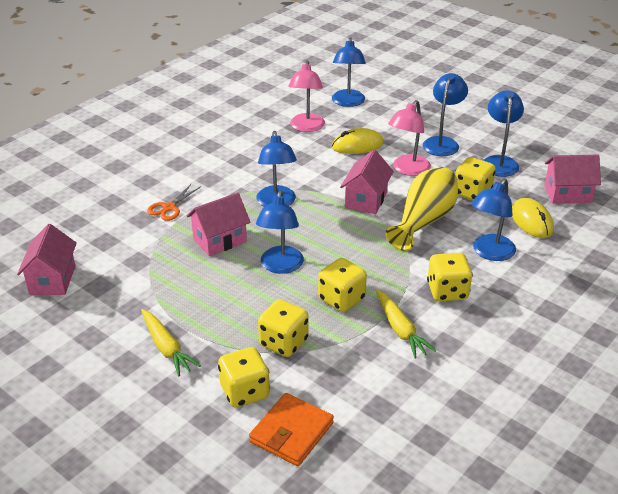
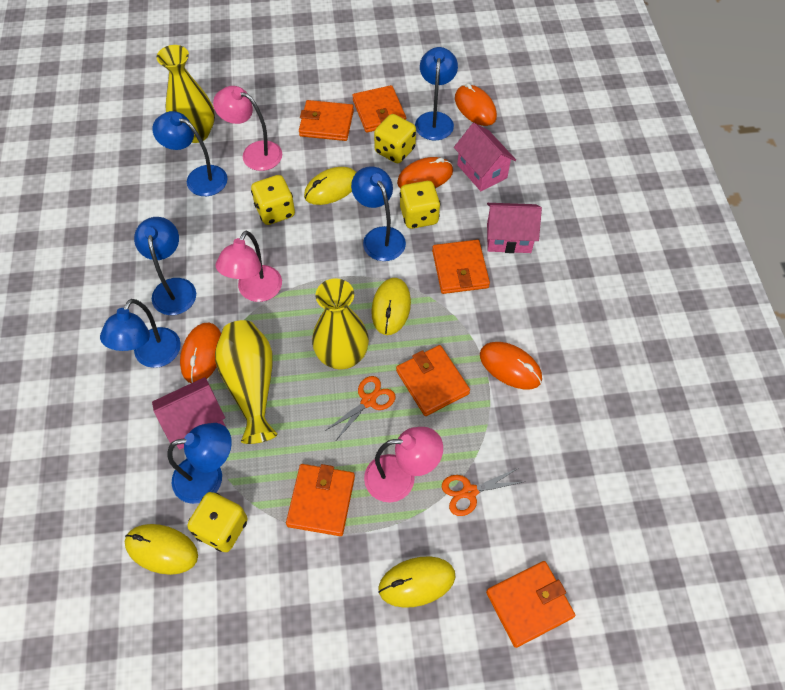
orange mouse: 0 -> 4
orange scissors: 1 -> 2
orange wallet: 1 -> 6
pink house: 4 -> 3
pink lamp: 2 -> 3
yellow carrot: 2 -> 0
yellow dice: 5 -> 4
yellow mouse: 2 -> 4
yellow vase: 1 -> 3

